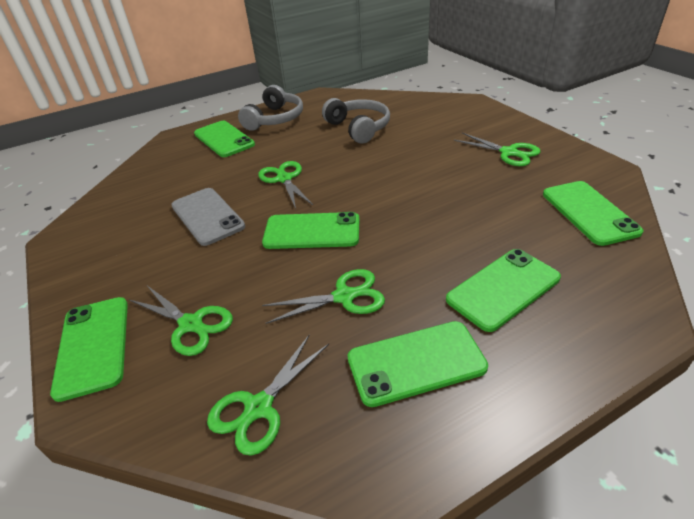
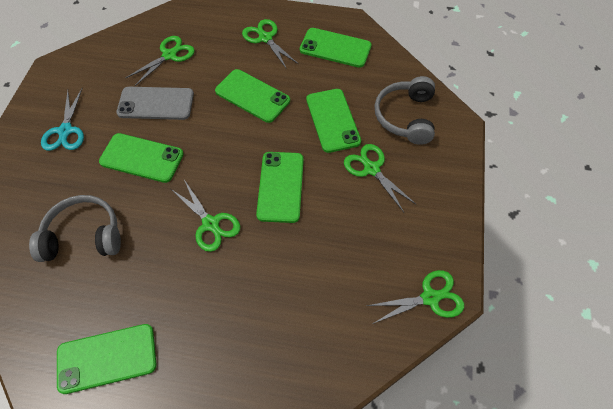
turquoise scissors: 0 -> 1

